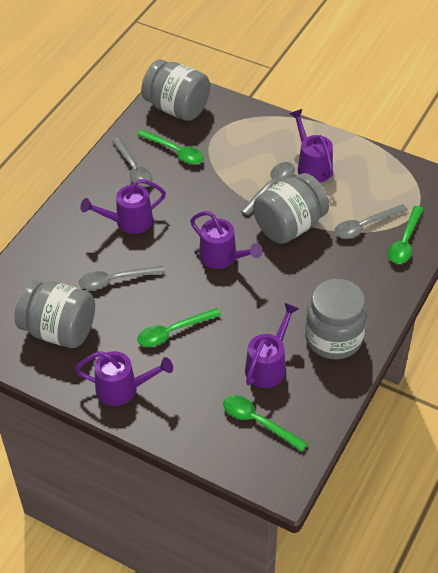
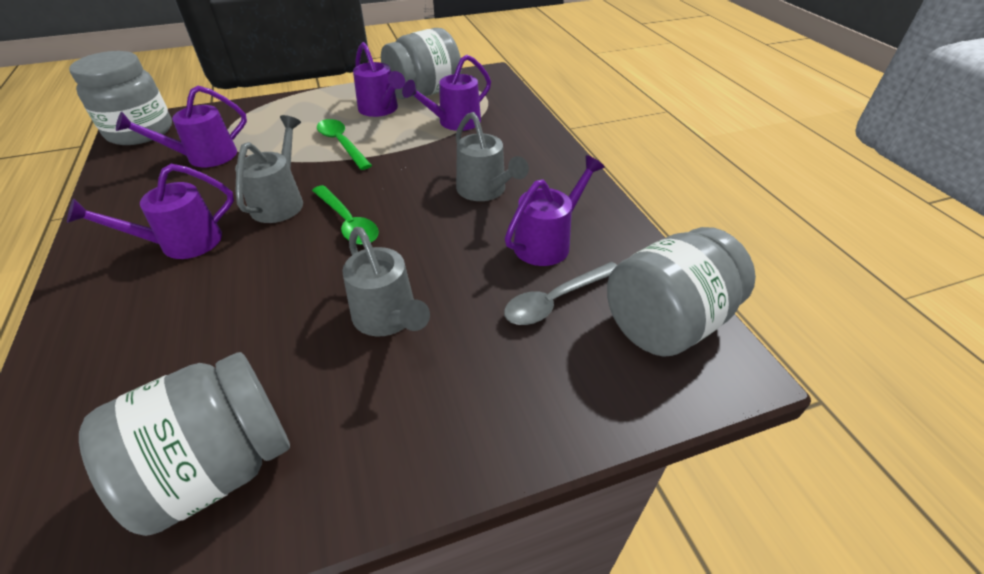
green spoon: 4 -> 2
grey spoon: 4 -> 1
grey watering can: 0 -> 3

